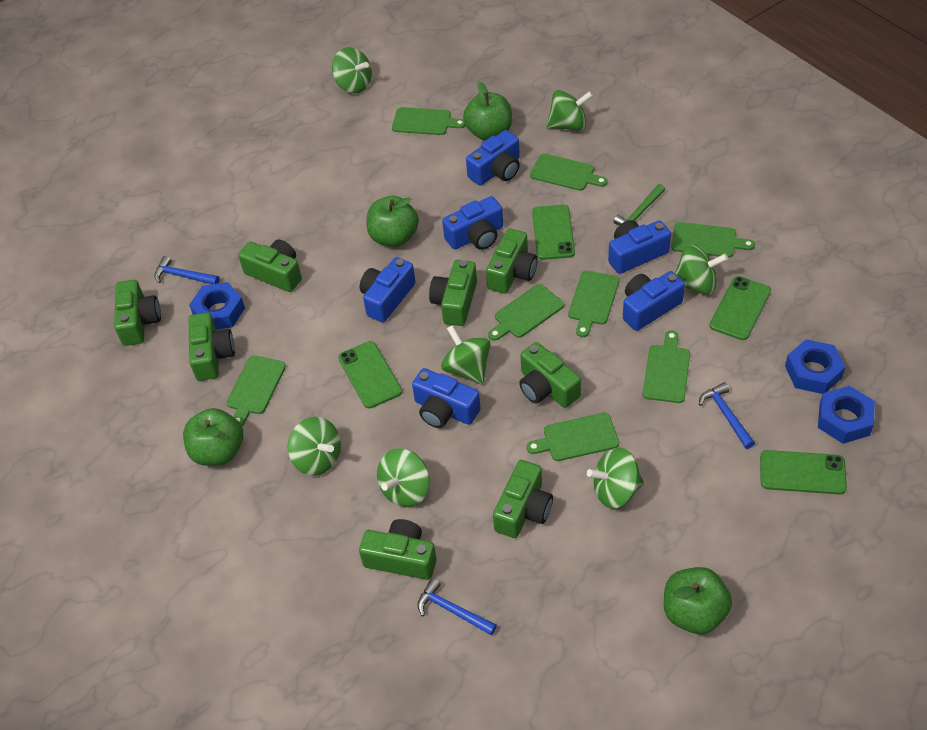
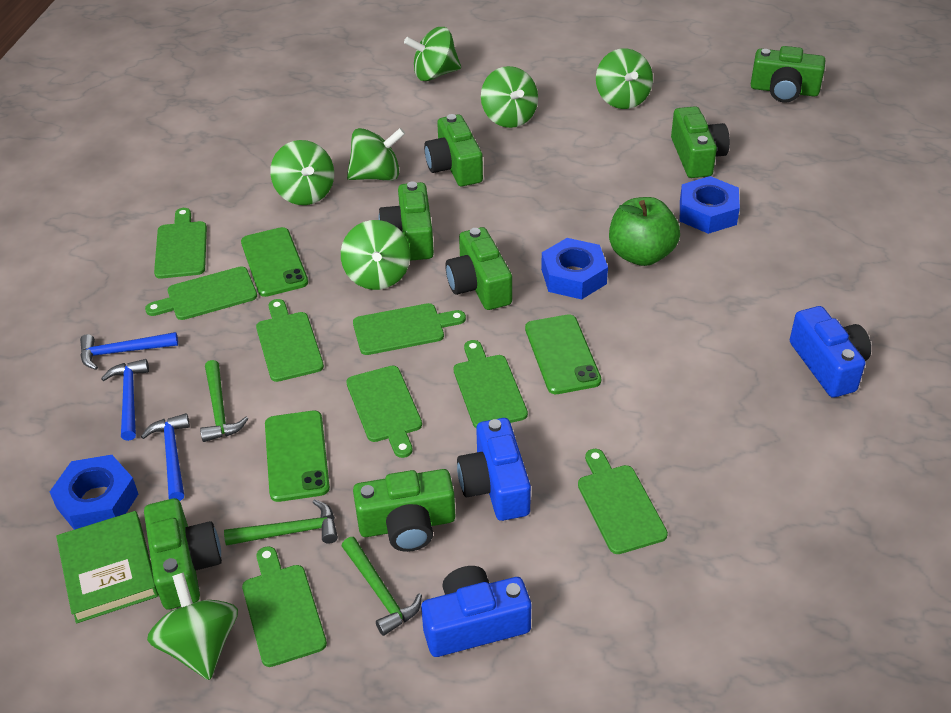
blue camera: 6 -> 3
green apple: 4 -> 1
green book: 0 -> 1
green camera: 8 -> 7
green hammer: 1 -> 3
green phone: 4 -> 3

